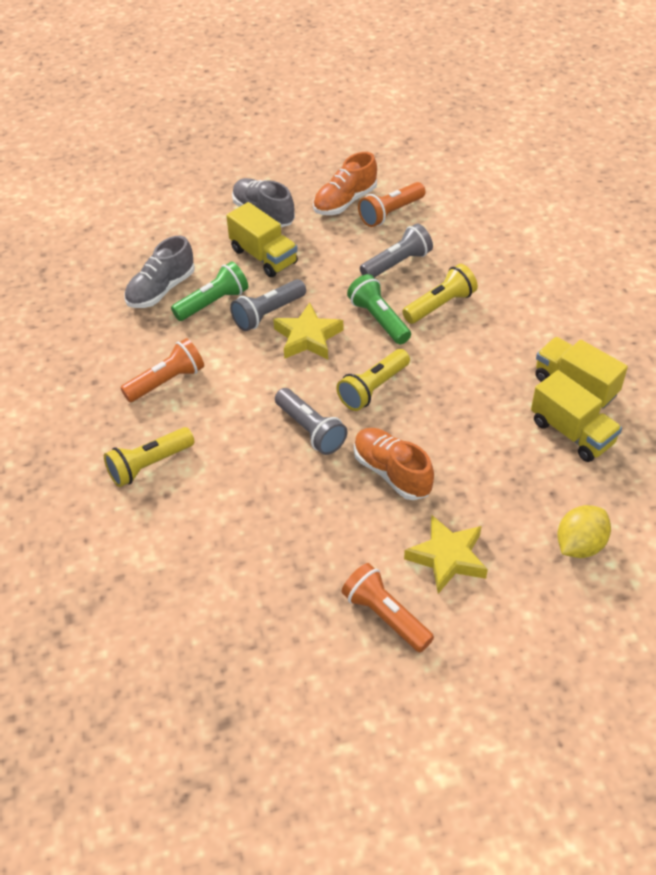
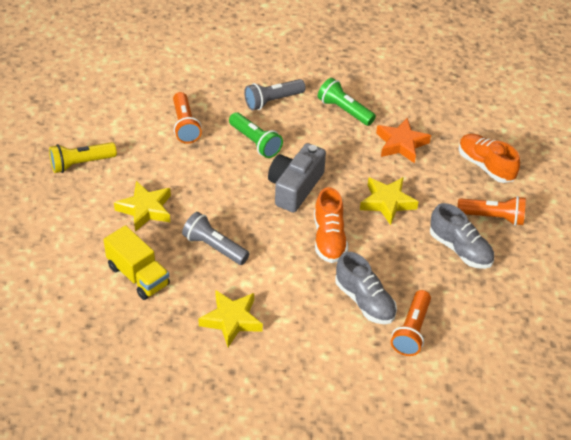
grey camera: 0 -> 1
grey flashlight: 3 -> 2
orange star: 0 -> 1
yellow flashlight: 3 -> 1
yellow lemon: 1 -> 0
yellow star: 2 -> 3
yellow truck: 3 -> 1

